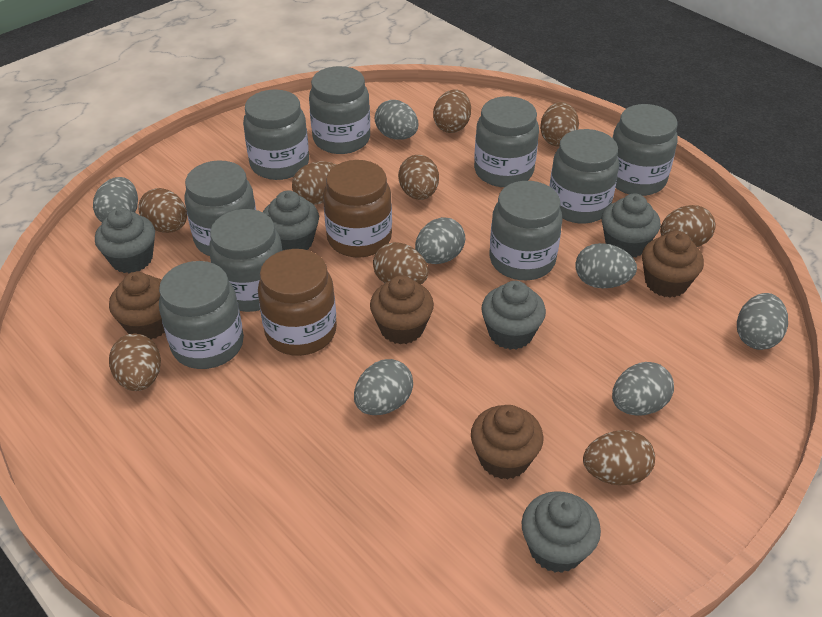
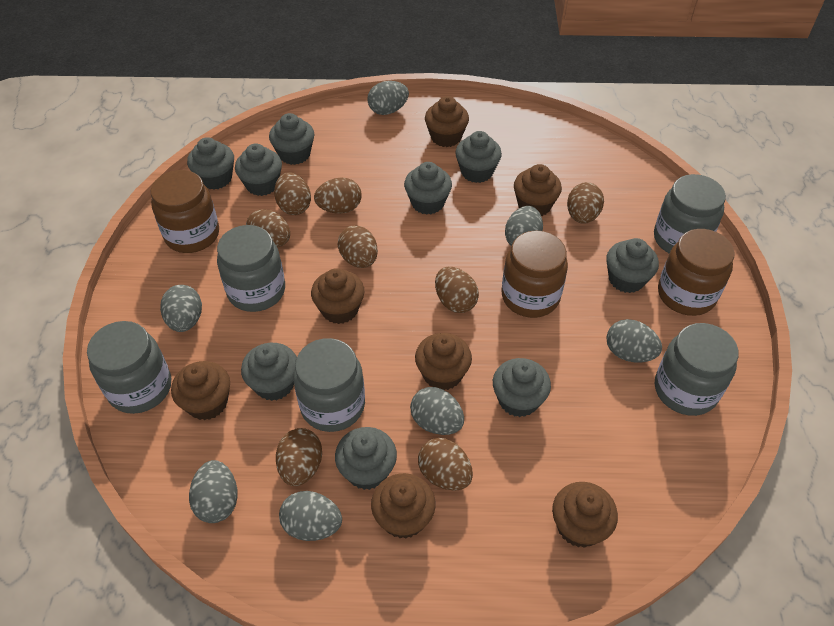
brown cupcake: 4 -> 7
brown egg: 9 -> 8
brown jar: 2 -> 3
grey cupcake: 5 -> 9
grey jar: 9 -> 5

